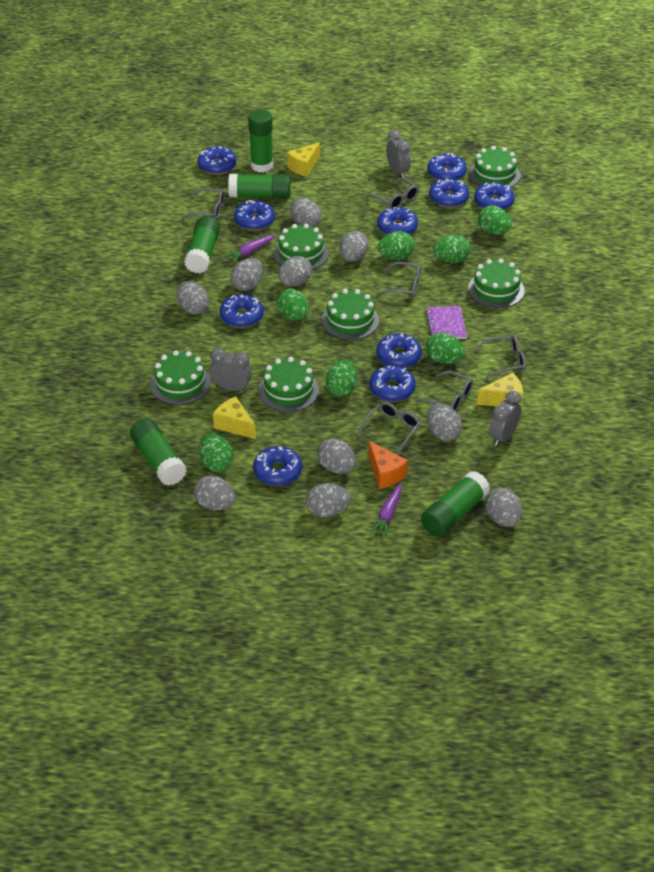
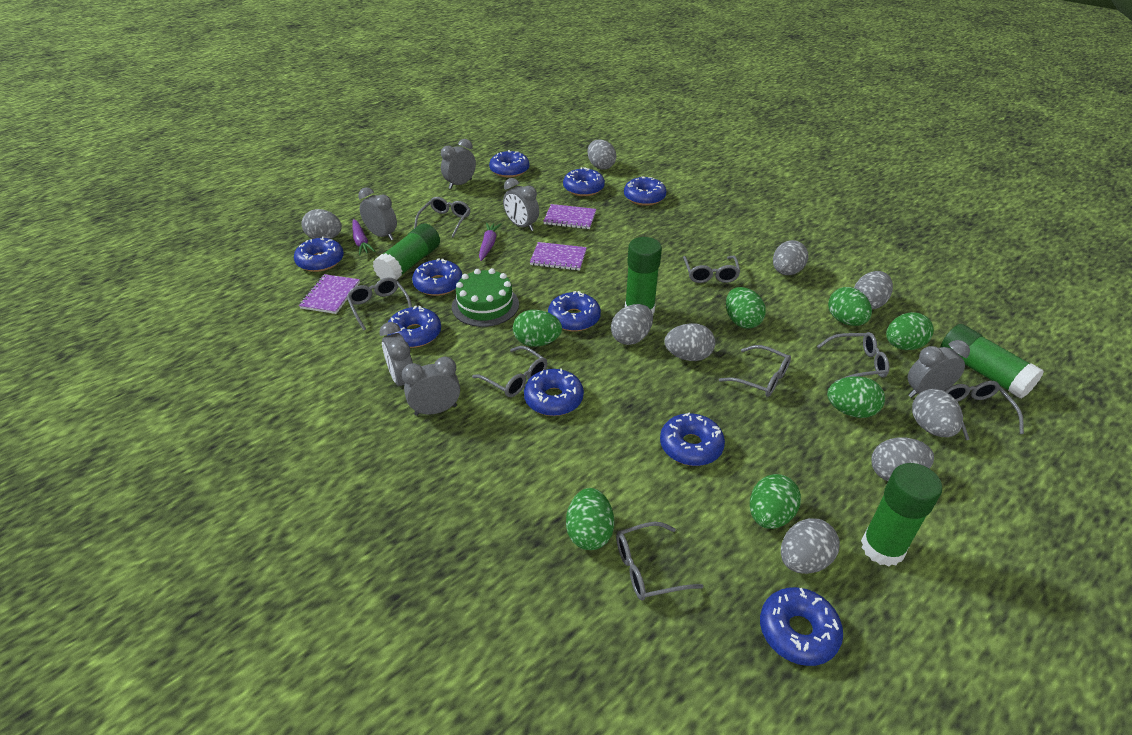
green cake: 6 -> 1
green glue stick: 5 -> 4
grey clock: 3 -> 6
grey egg: 10 -> 9
grey glasses: 6 -> 8
orange cheese: 1 -> 0
purple notebook: 1 -> 3
yellow cheese: 3 -> 0

